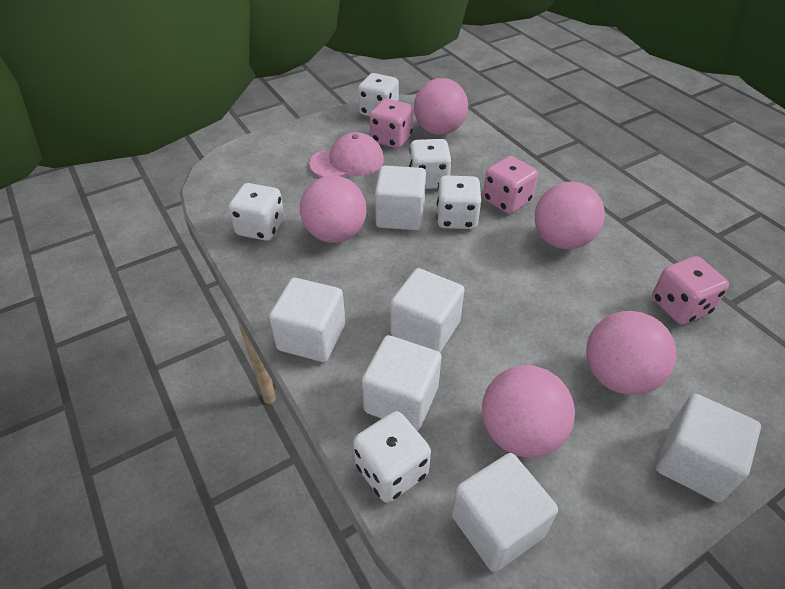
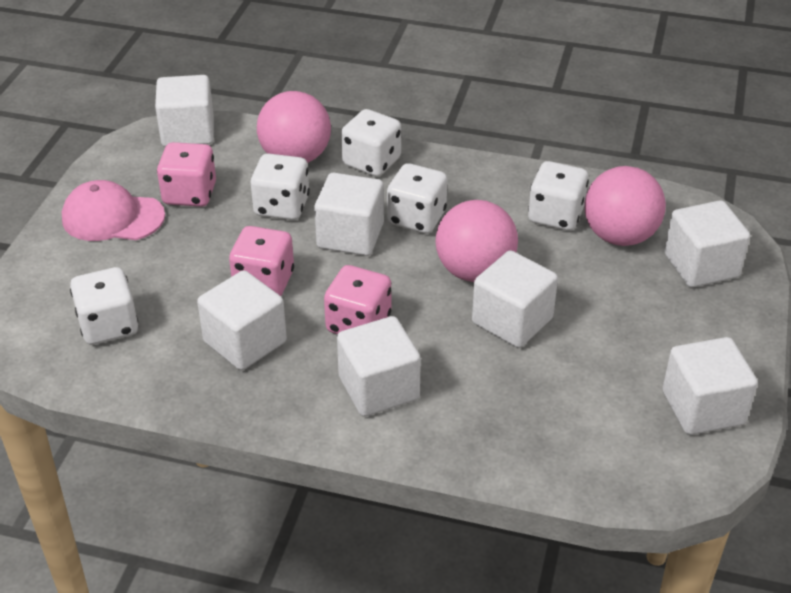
pink ball: 5 -> 3
white cube: 6 -> 7

